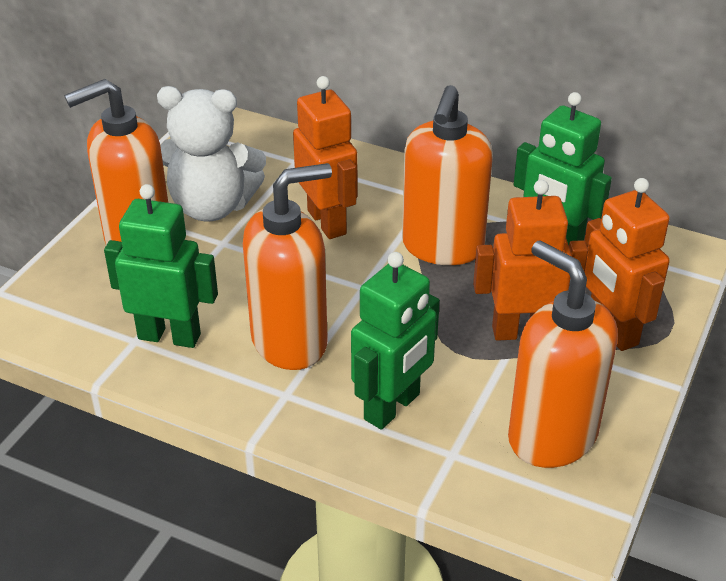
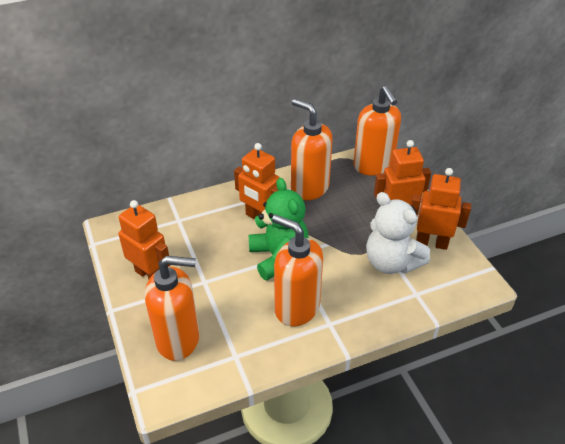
green robot: 3 -> 0
green teddy bear: 0 -> 1
orange robot: 3 -> 4

